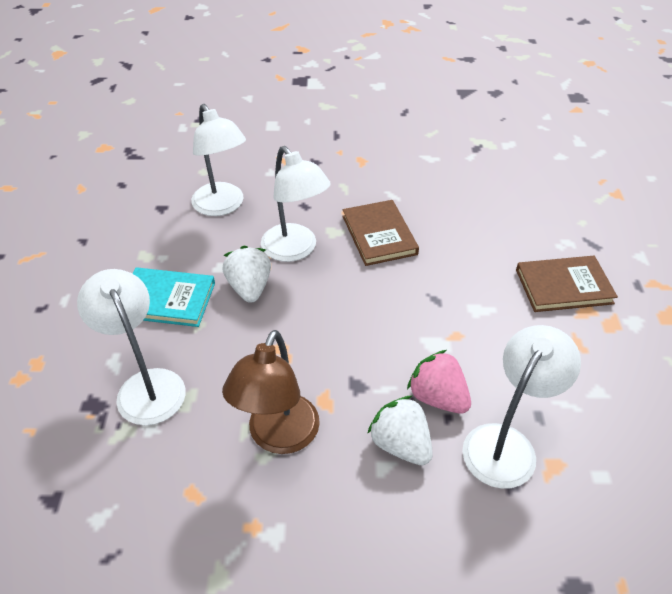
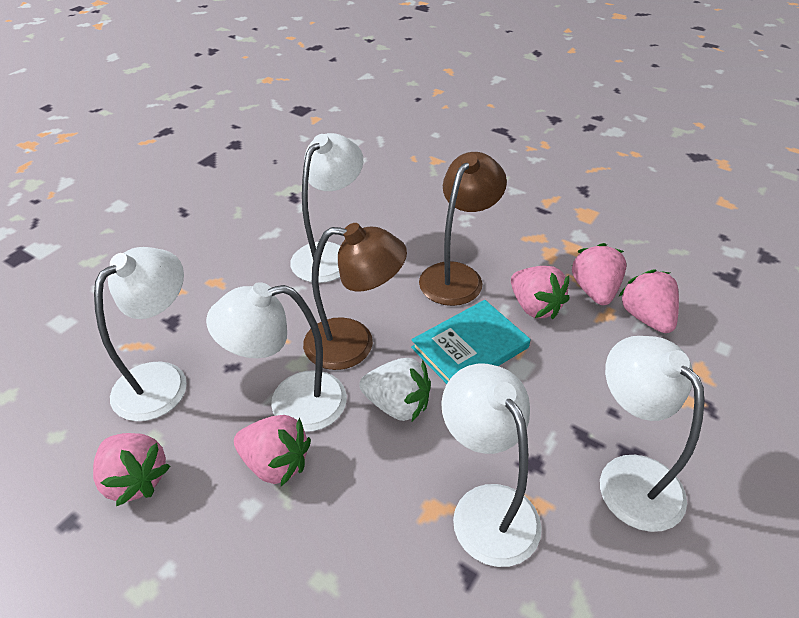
brown book: 2 -> 0
brown lamp: 1 -> 2
pink strawberry: 1 -> 5
white lamp: 4 -> 5
white strawberry: 2 -> 1

